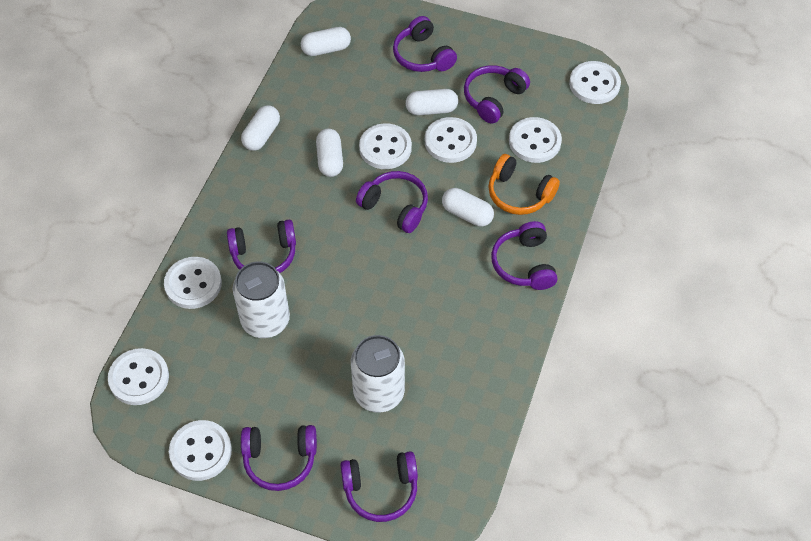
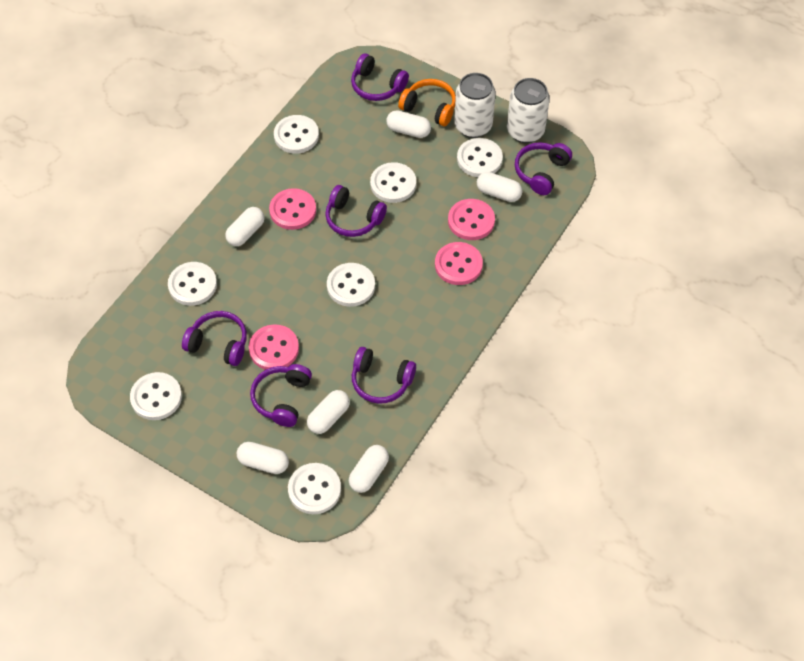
pink button: 0 -> 4
purple headphones: 7 -> 6
white capsule: 5 -> 6

